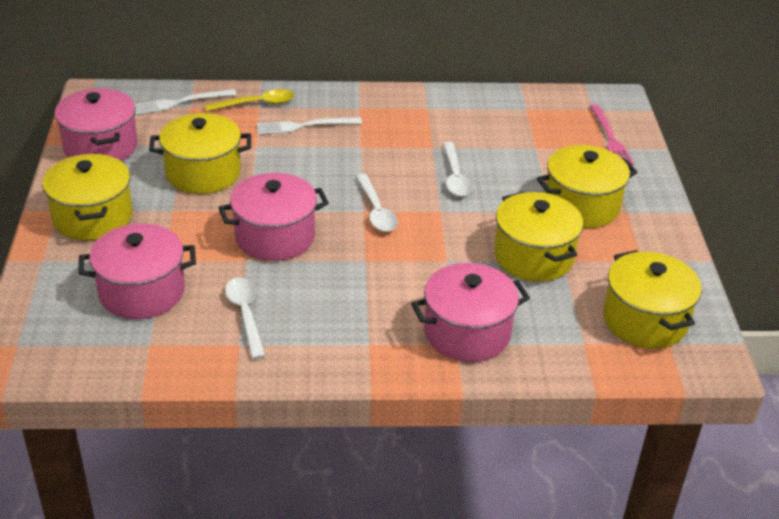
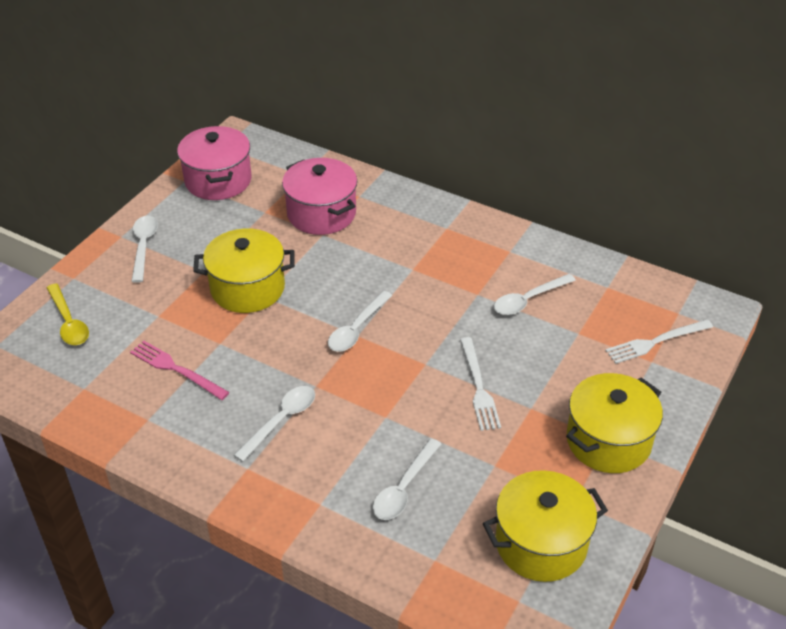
pink pot: 4 -> 2
white spoon: 3 -> 5
yellow pot: 5 -> 3

